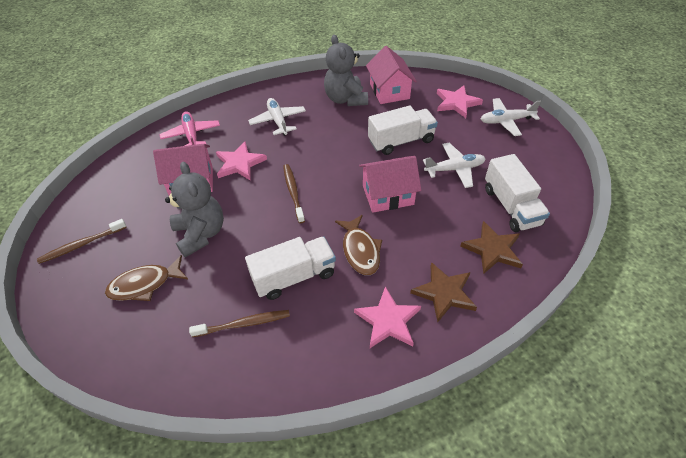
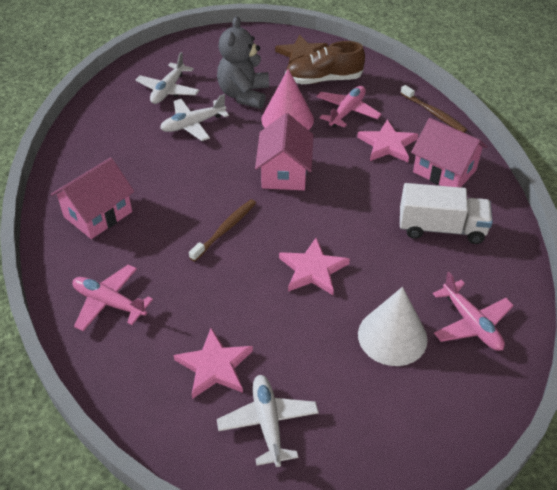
brown fish: 2 -> 0
brown shoe: 0 -> 1
brown star: 2 -> 1
brown toothbrush: 3 -> 2
grey teddy bear: 2 -> 1
pink cone: 0 -> 1
pink plane: 1 -> 3
white cone: 0 -> 1
white truck: 3 -> 1

